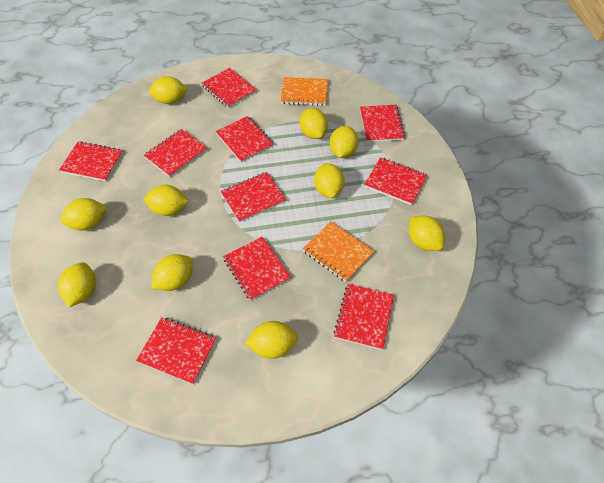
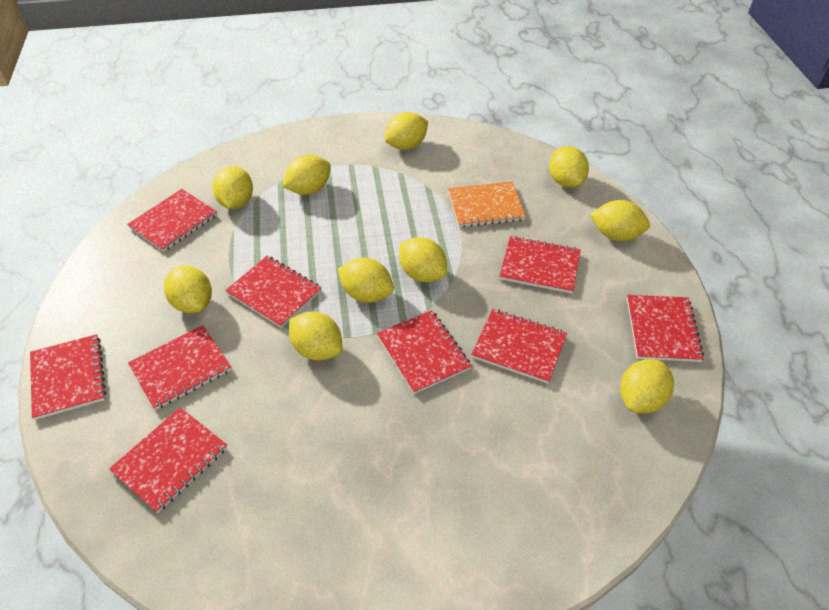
orange notebook: 2 -> 1
red notebook: 10 -> 9

